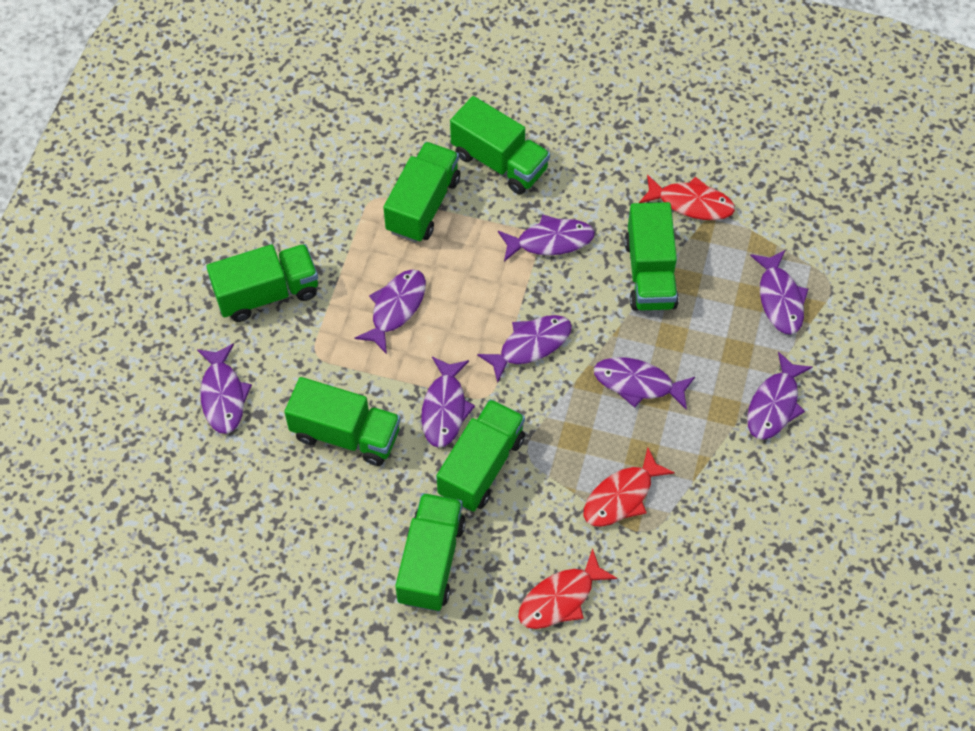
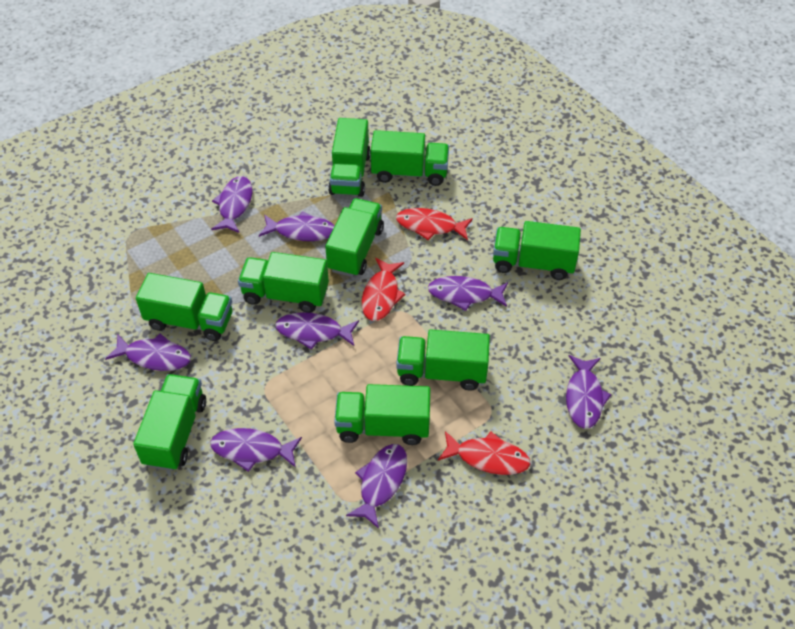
green truck: 7 -> 9

